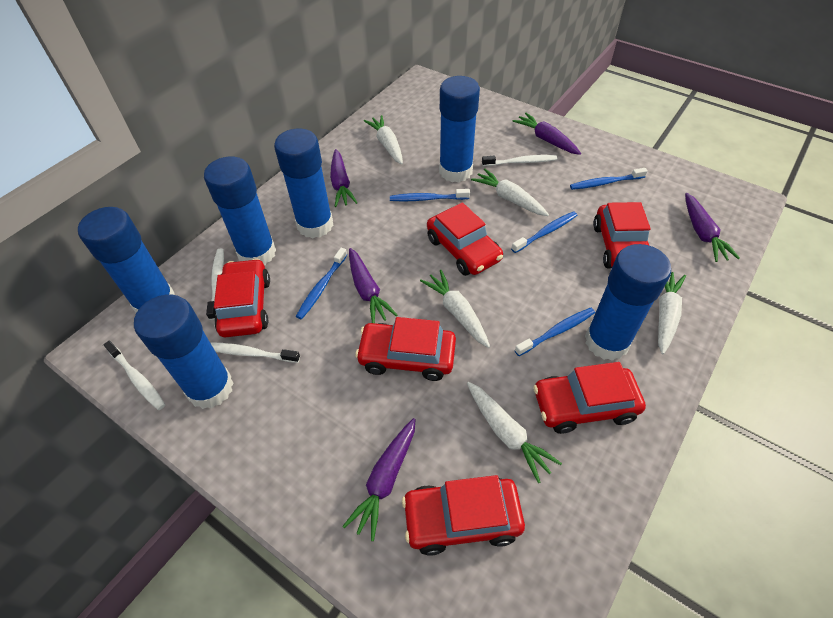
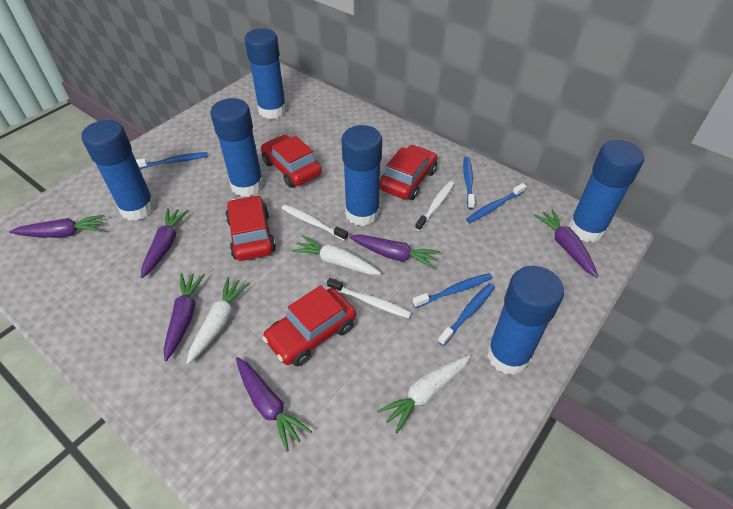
purple carrot: 5 -> 6
red car: 6 -> 4
white carrot: 5 -> 3
white toothbrush: 4 -> 3

